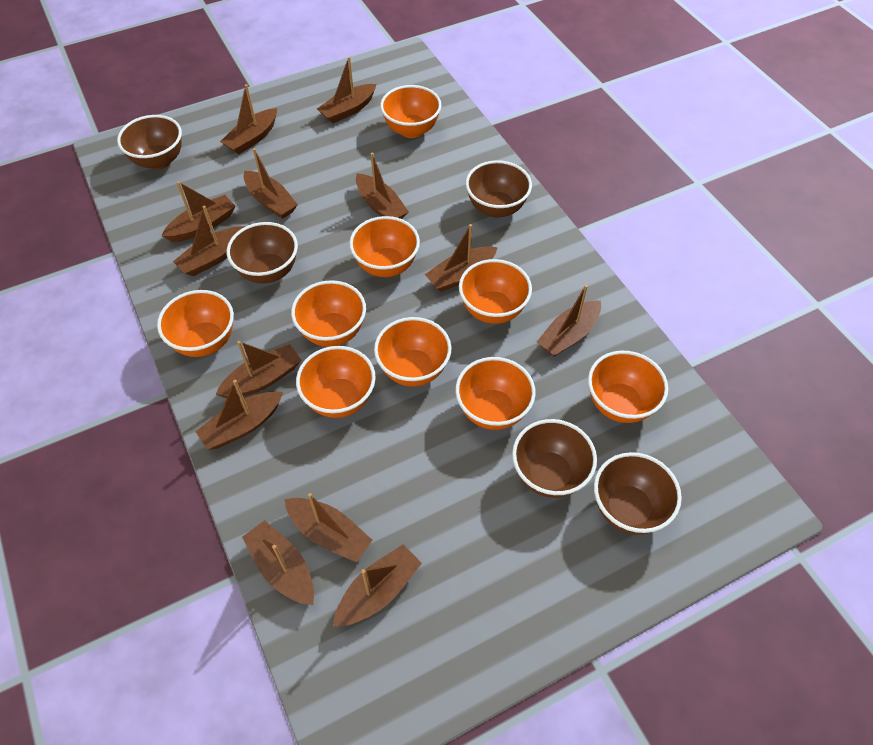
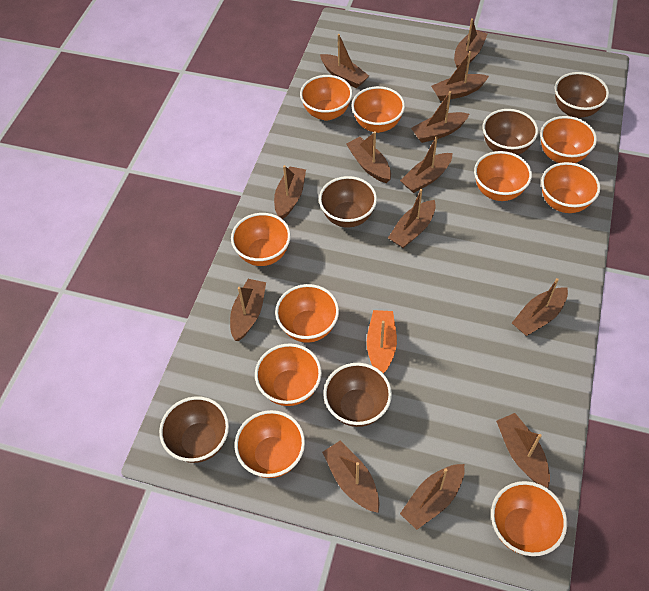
orange boat: 0 -> 1
orange bowl: 9 -> 10

